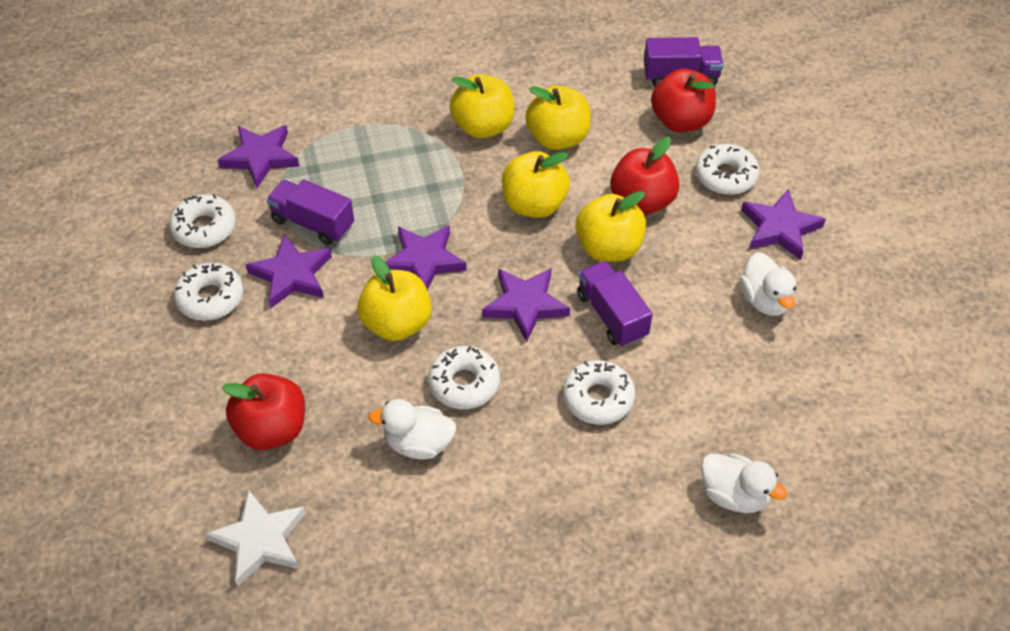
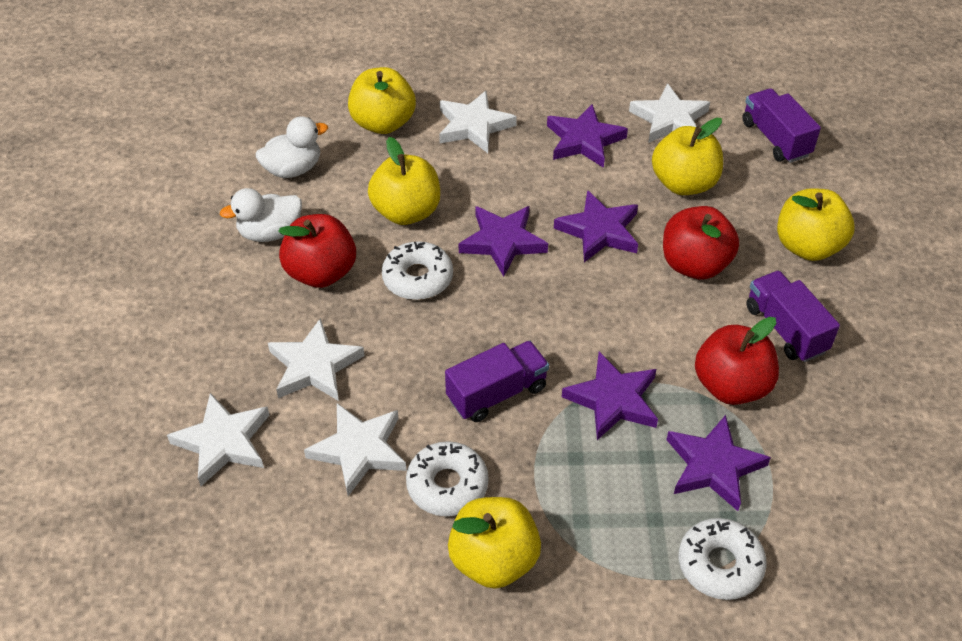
white donut: 5 -> 3
white duck: 3 -> 2
white star: 1 -> 5

